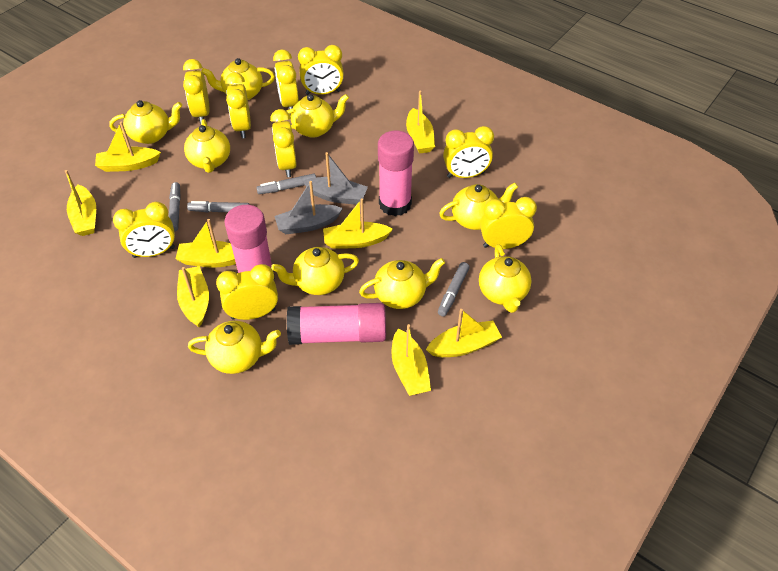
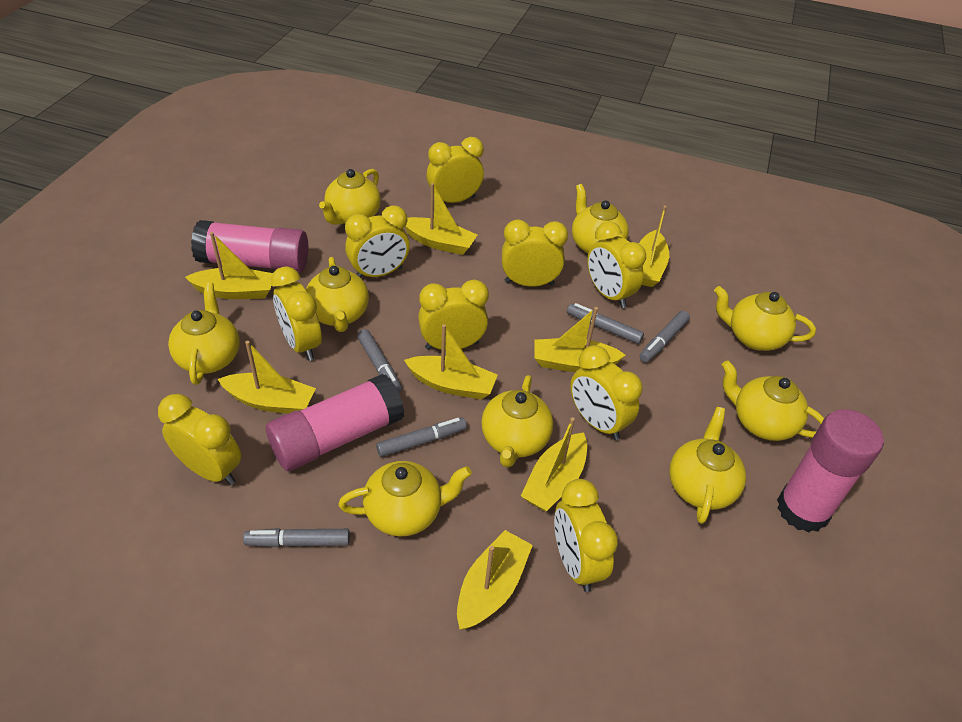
grey boat: 2 -> 0
grey marker: 4 -> 5

